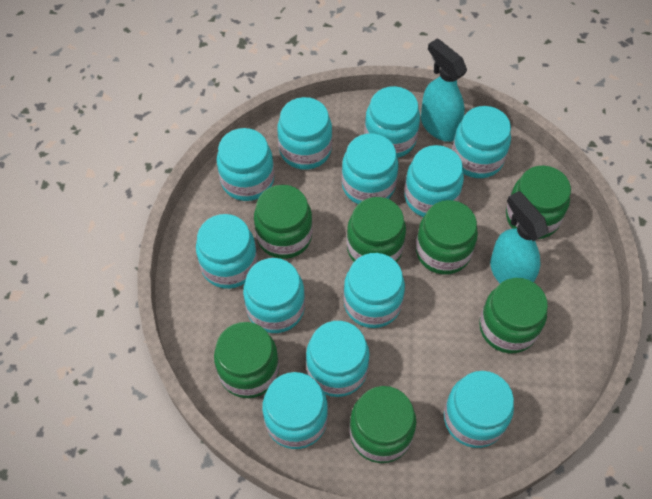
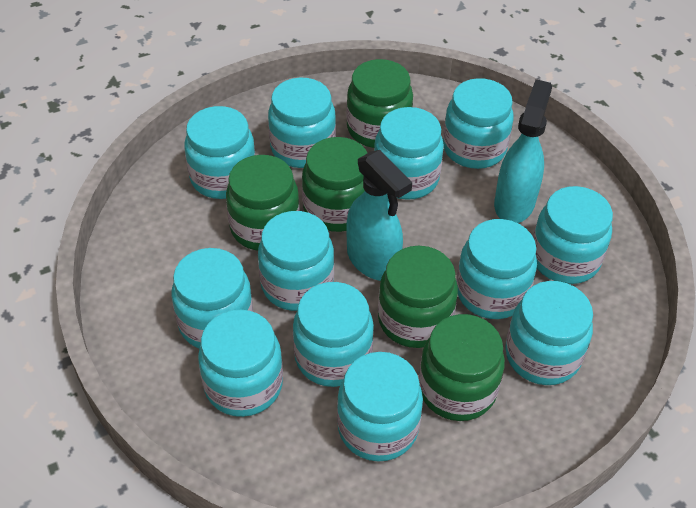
green jar: 7 -> 5

